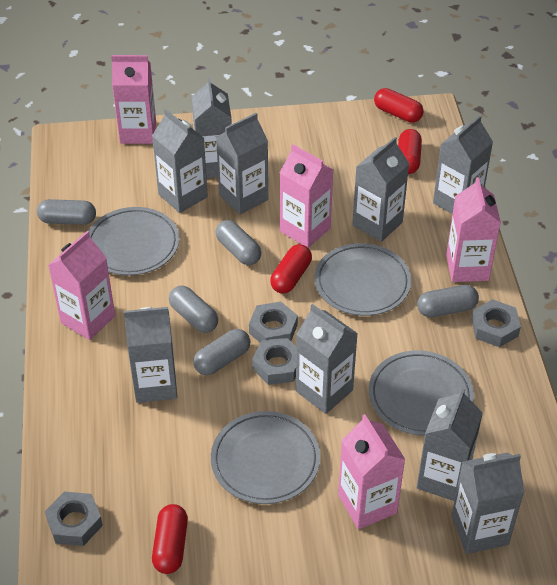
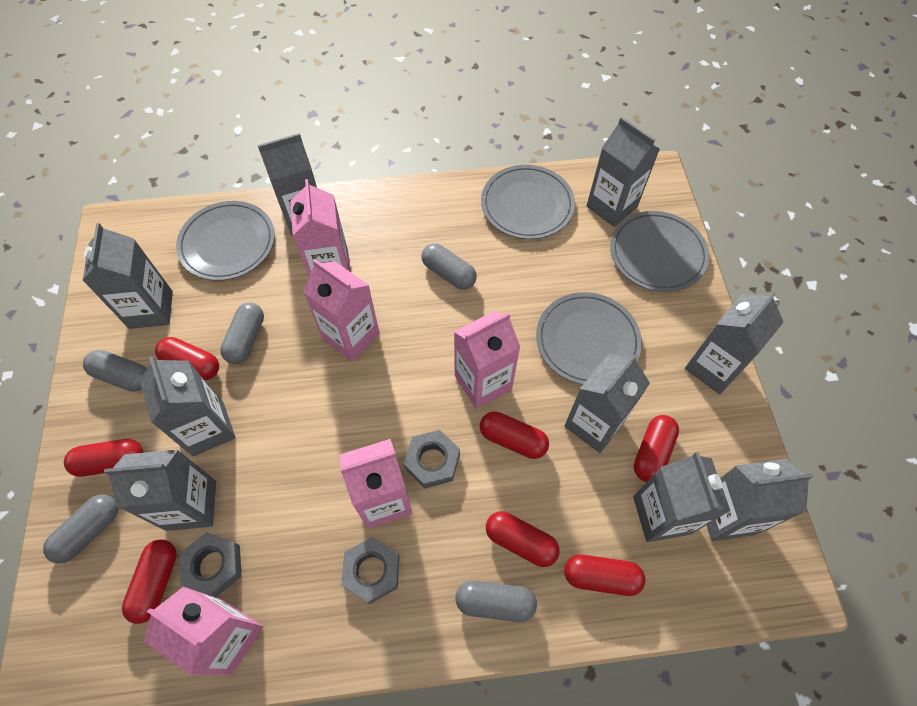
grey nut: 4 -> 3
red capsule: 4 -> 7

